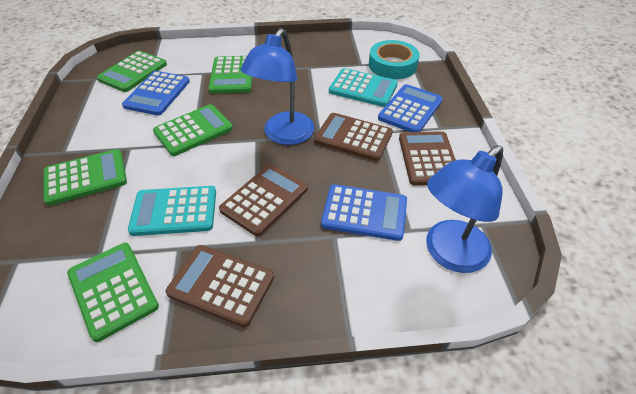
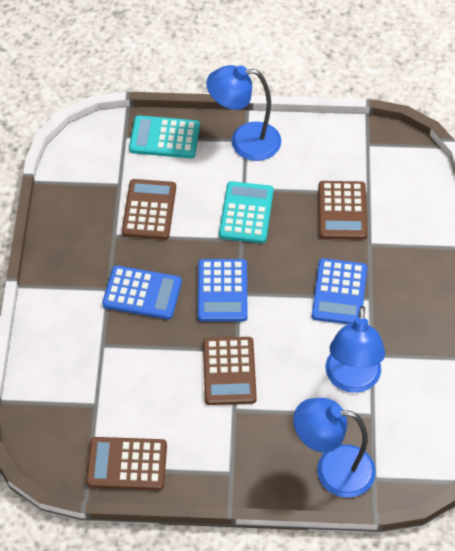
blue lamp: 2 -> 3
green calculator: 5 -> 0
turquoise tape: 1 -> 0

